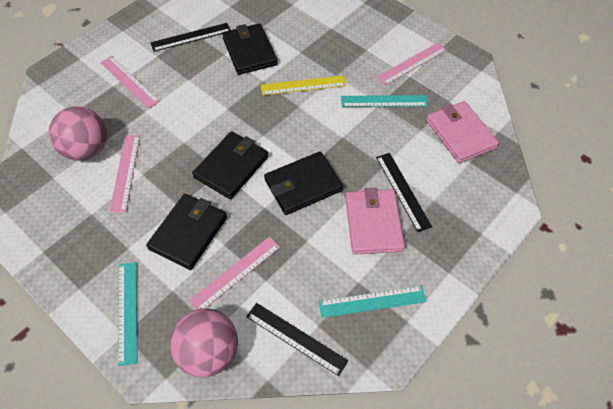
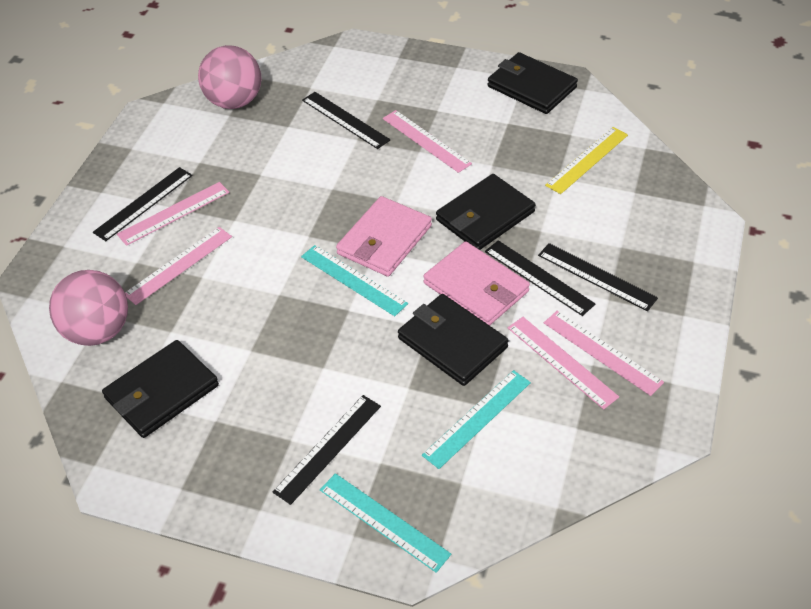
black ruler: 3 -> 5
pink ruler: 4 -> 5

